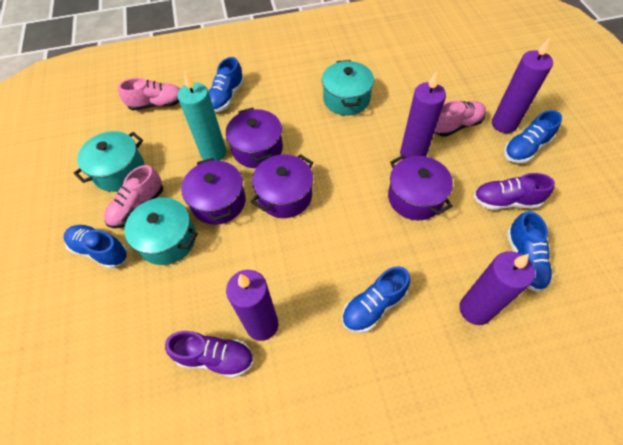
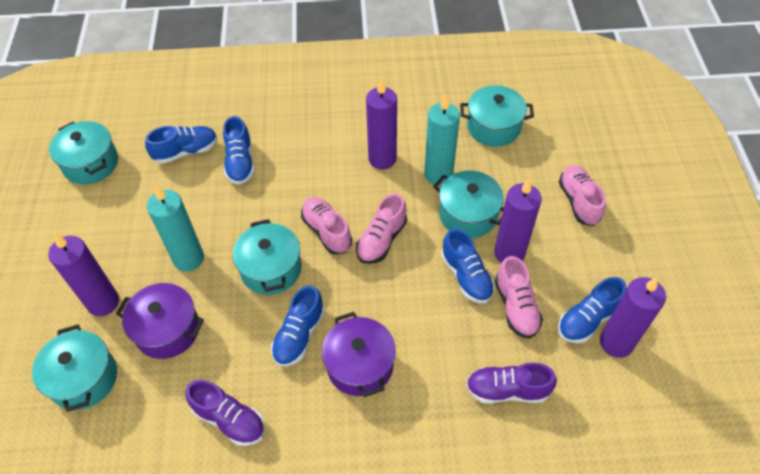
pink shoe: 3 -> 4
purple pot: 4 -> 2
turquoise candle: 1 -> 2
turquoise pot: 3 -> 5

